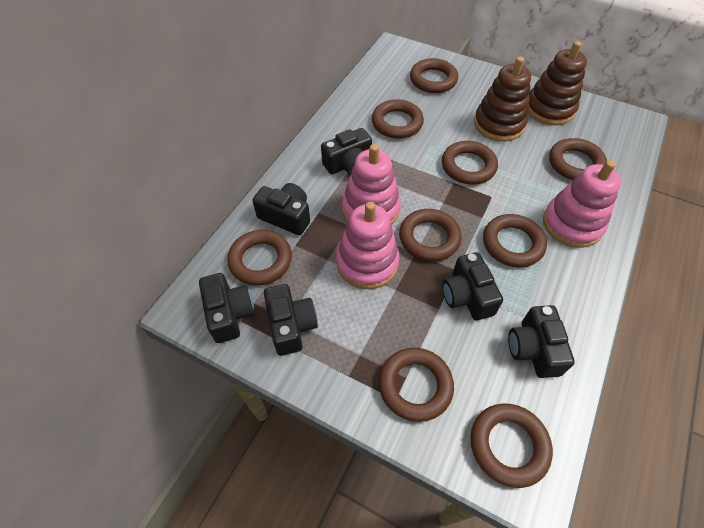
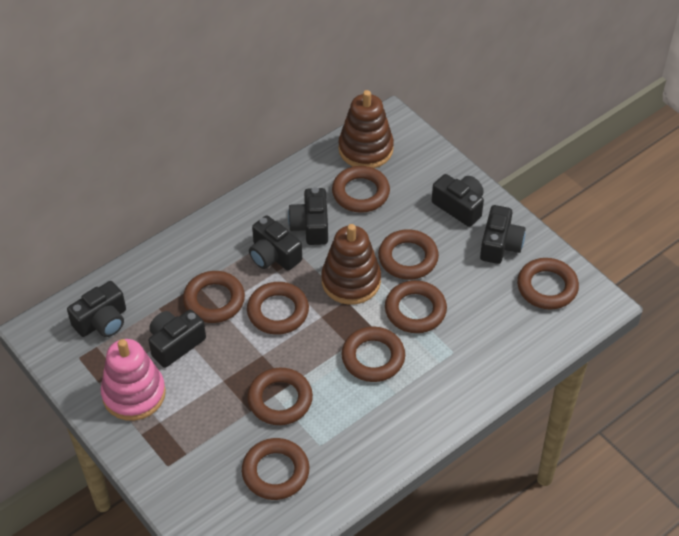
pink stacking toy: 3 -> 1

